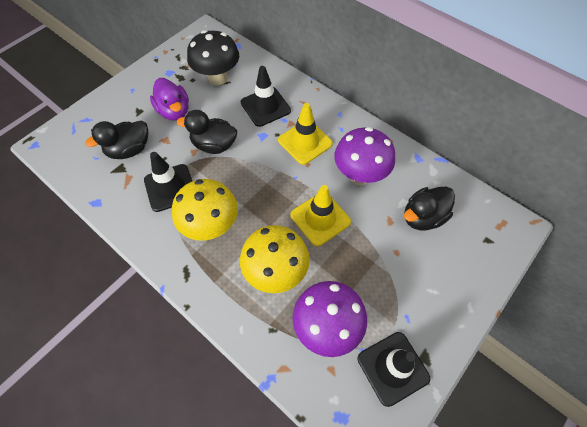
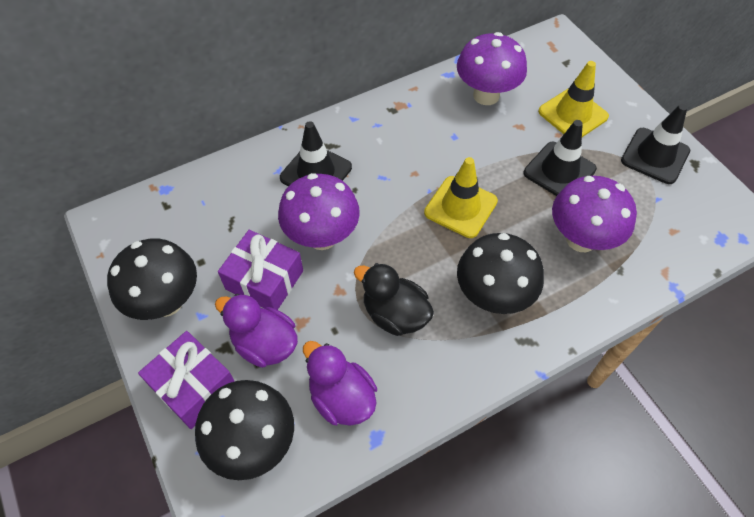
black duck: 3 -> 1
black mushroom: 1 -> 3
purple duck: 1 -> 2
purple gift: 0 -> 2
purple mushroom: 2 -> 3
yellow mushroom: 2 -> 0

